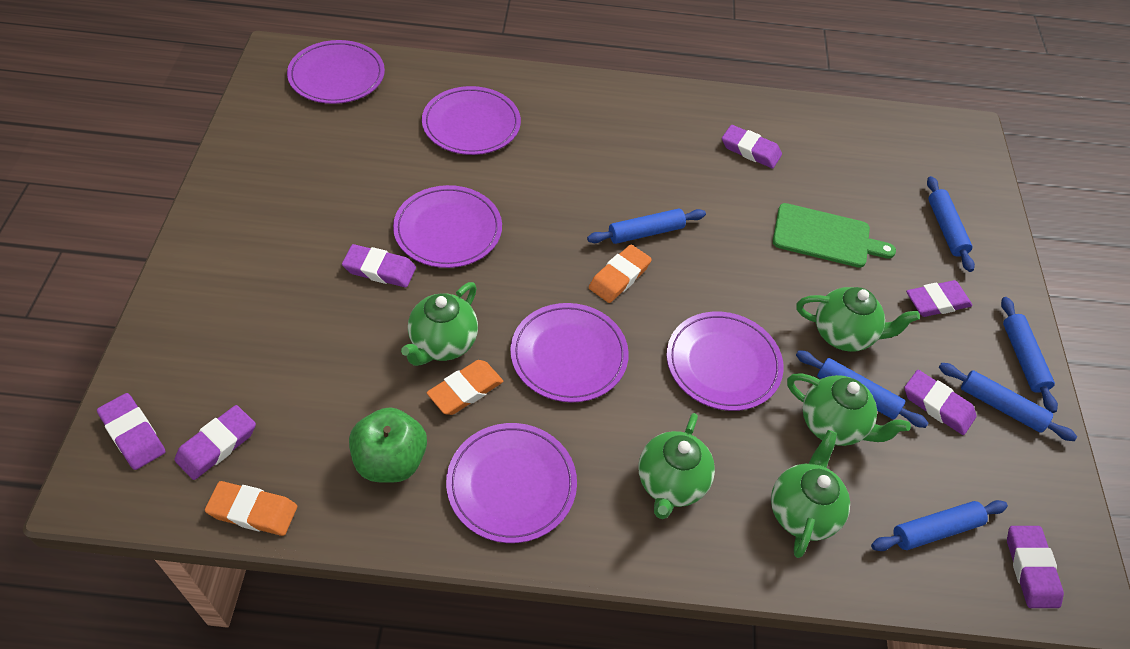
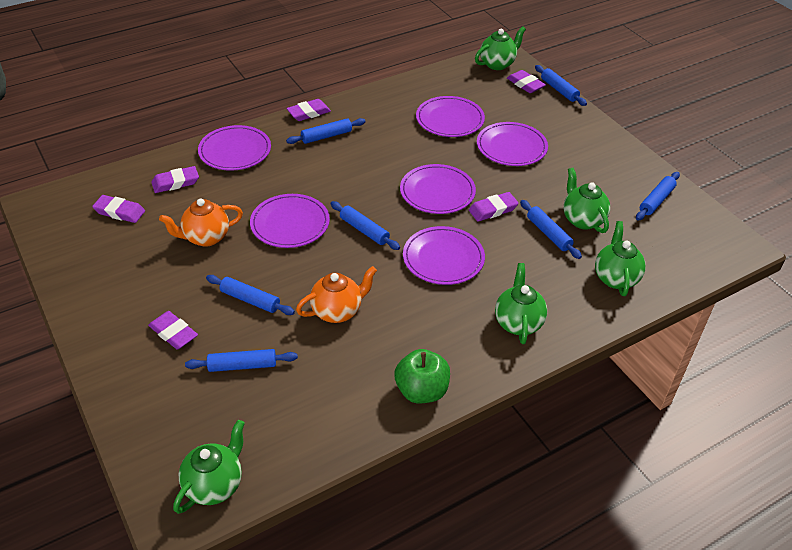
blue rolling pin: 6 -> 7
green cutting board: 1 -> 0
orange eraser: 3 -> 0
orange teapot: 0 -> 2
purple eraser: 7 -> 6

